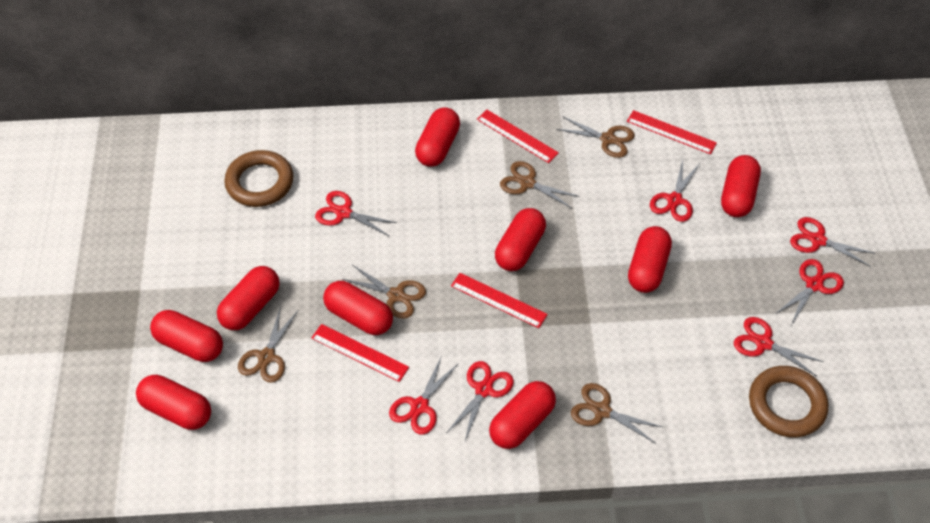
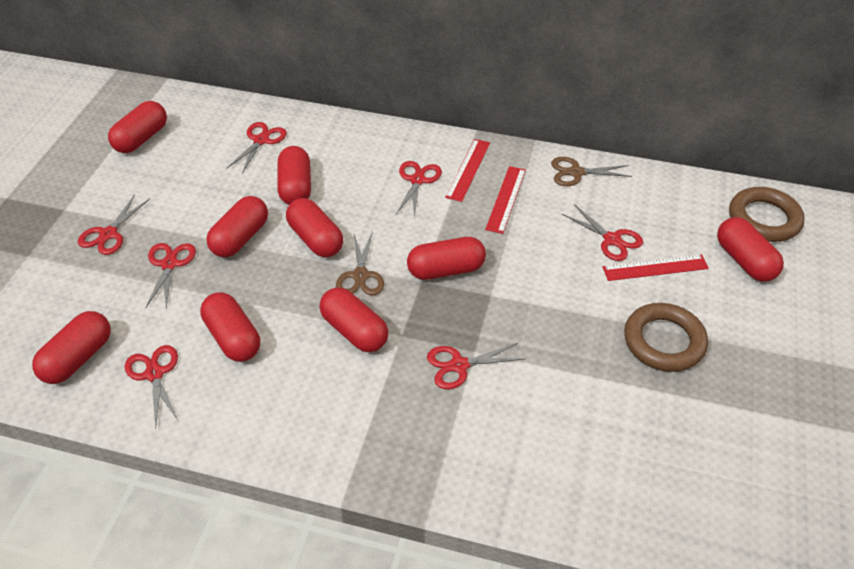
brown scissors: 5 -> 2
red ruler: 4 -> 3

